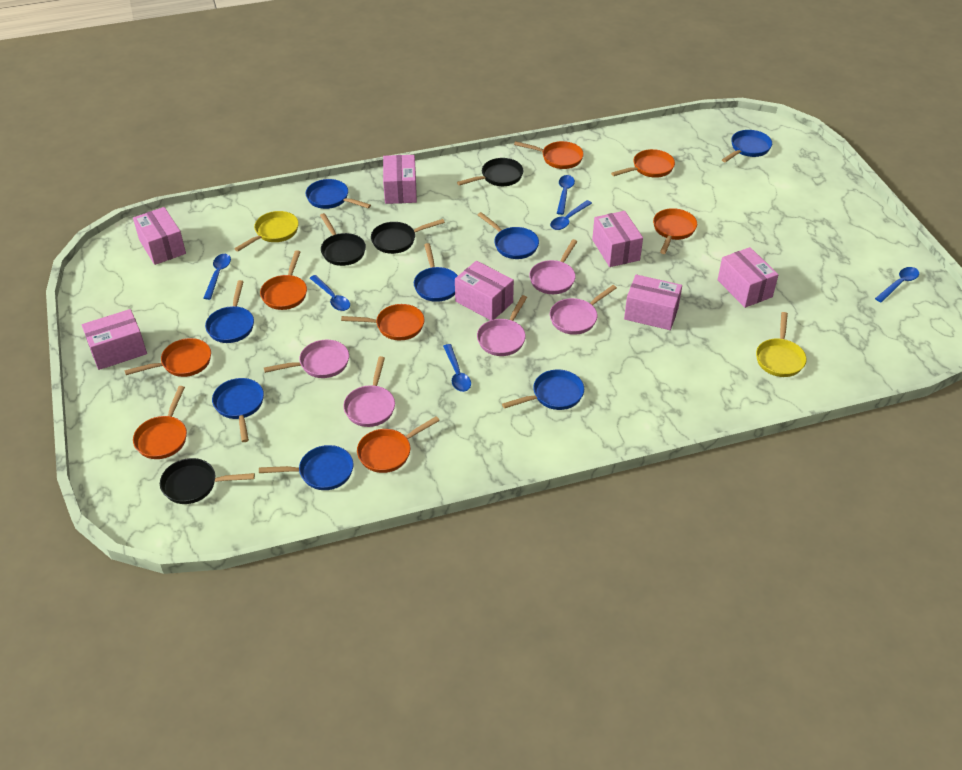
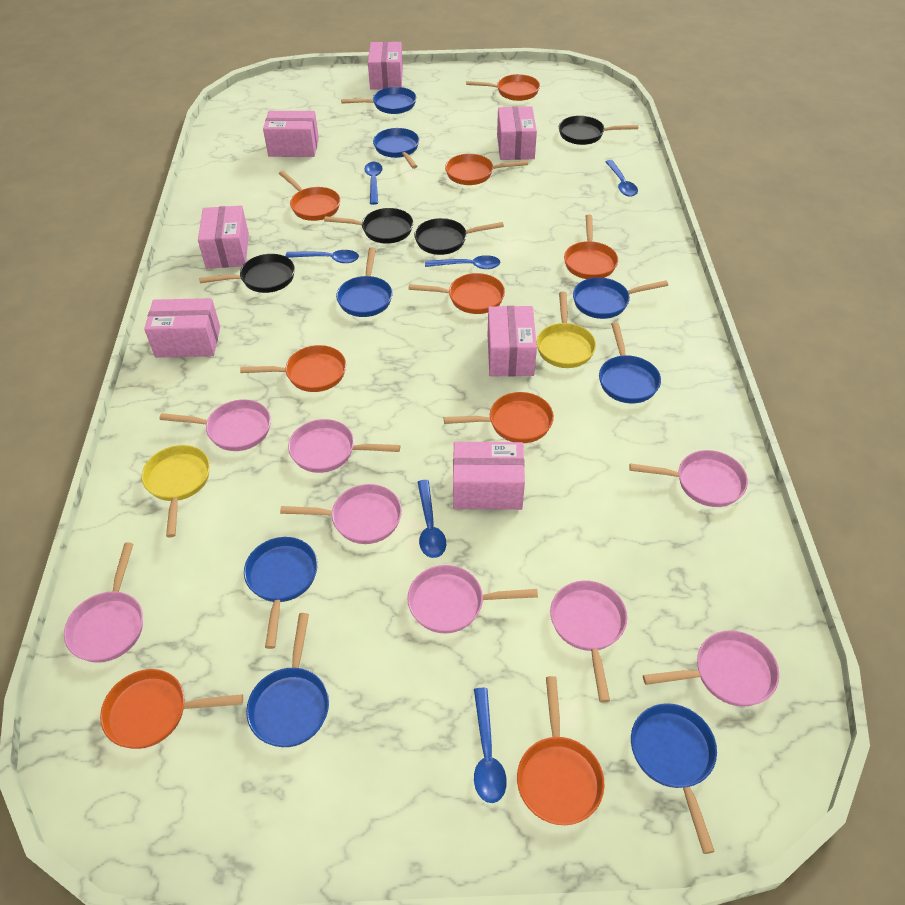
orange pan: 8 -> 9
pink pan: 5 -> 8

